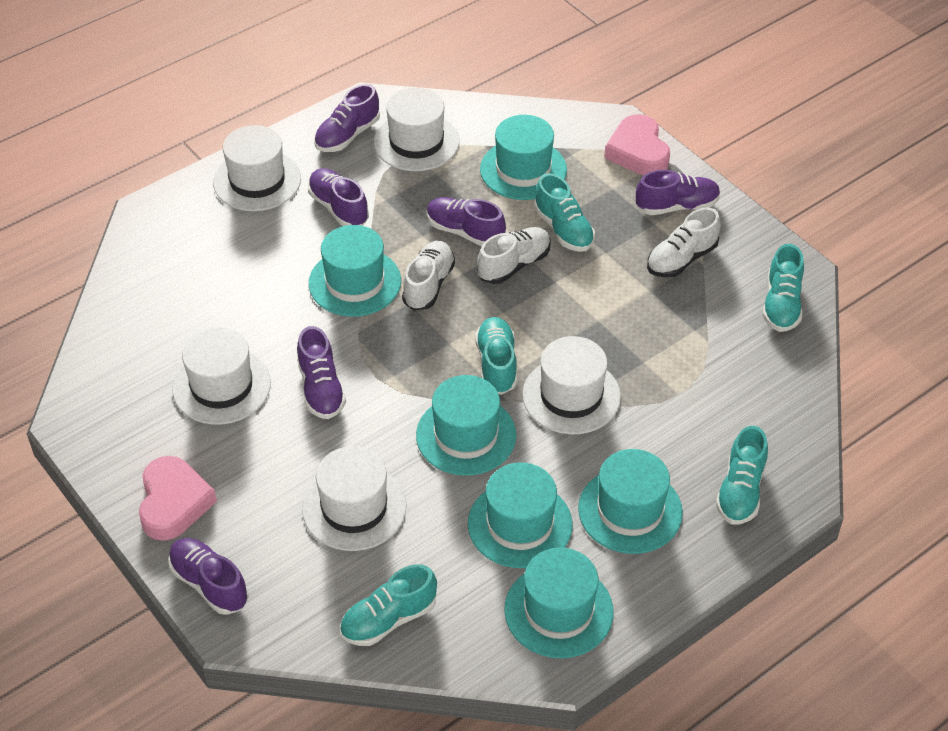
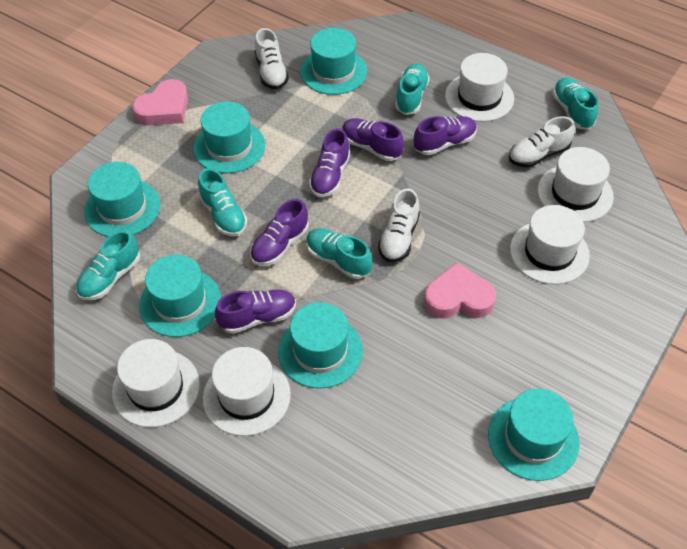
purple shoe: 6 -> 5

